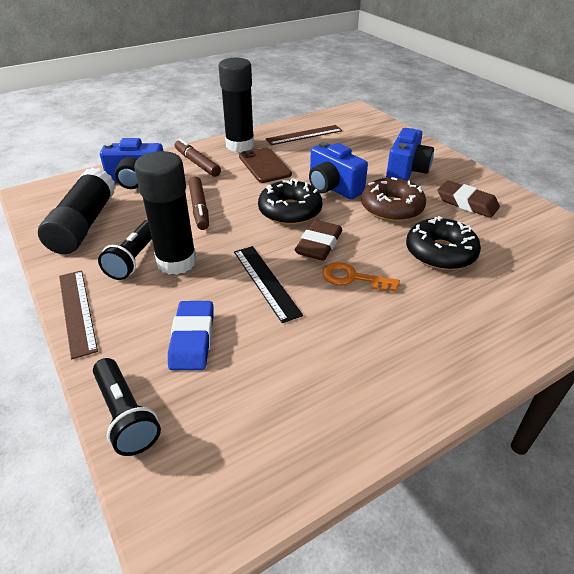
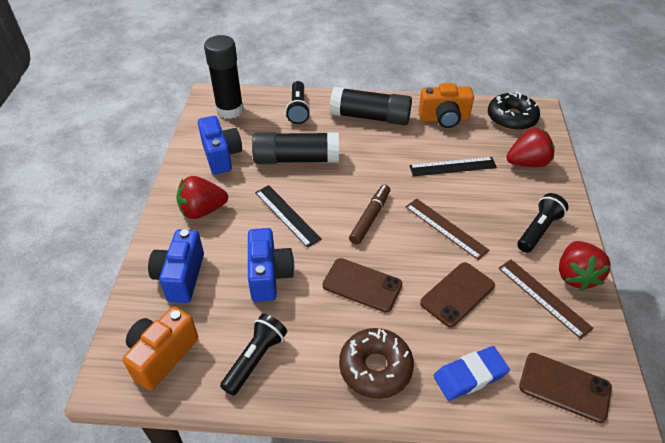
black donut: 2 -> 1
black flashlight: 2 -> 3
black ruler: 1 -> 2
brown eraser: 2 -> 0
brown marker: 2 -> 1
brown phone: 1 -> 3
orange camera: 0 -> 2
orange key: 1 -> 0
red strawberry: 0 -> 3

